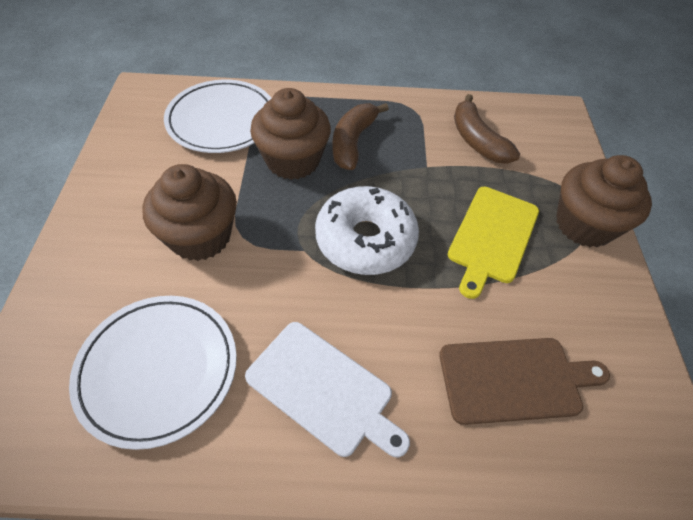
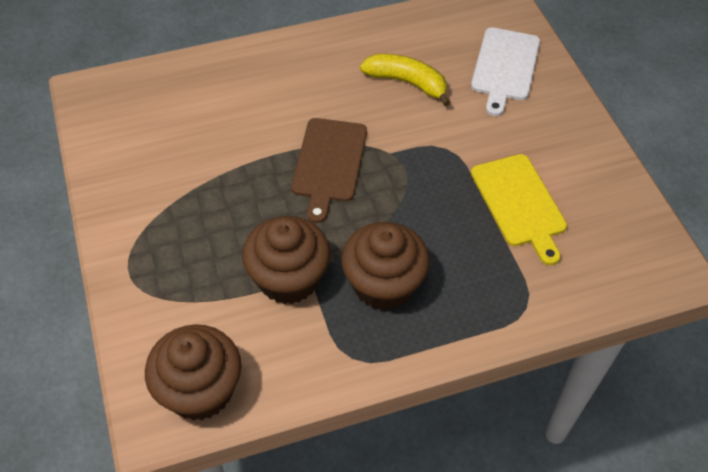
brown banana: 2 -> 0
white donut: 1 -> 0
white plate: 2 -> 0
yellow banana: 0 -> 1

